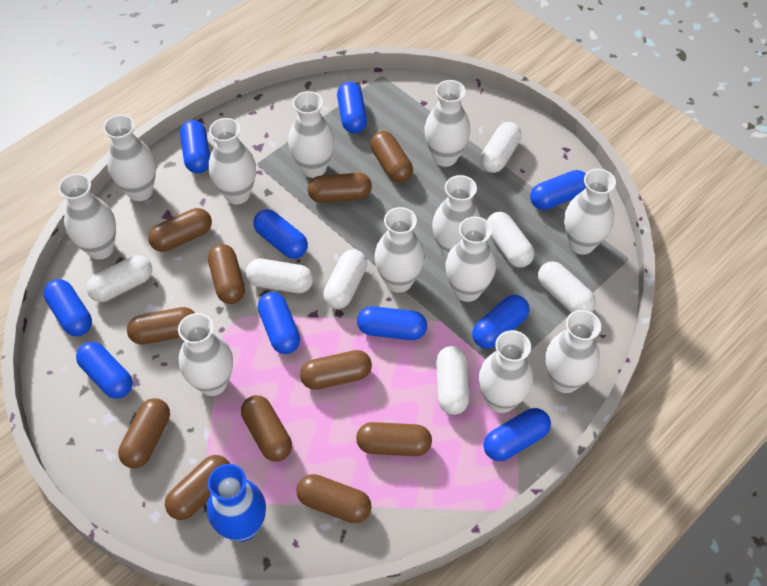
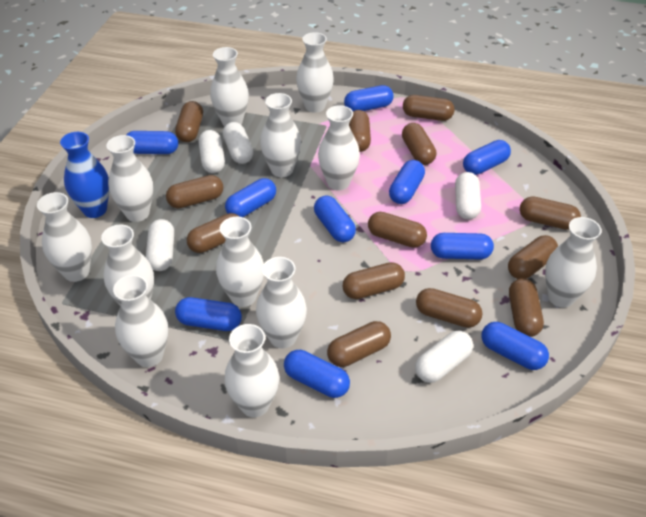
brown capsule: 11 -> 13
white capsule: 7 -> 5

